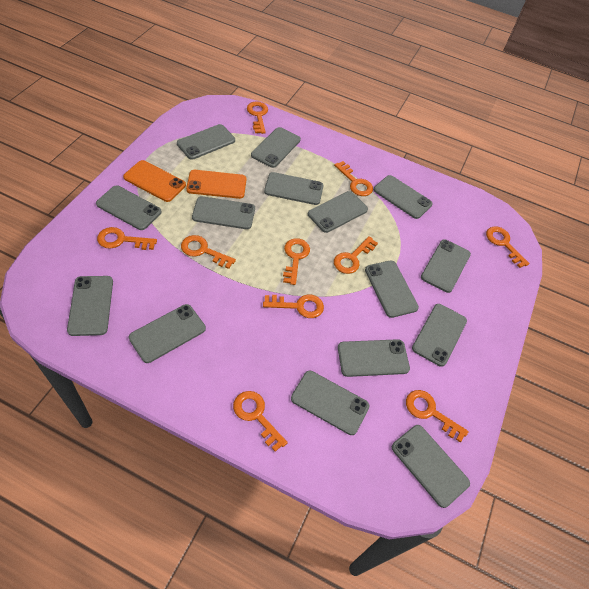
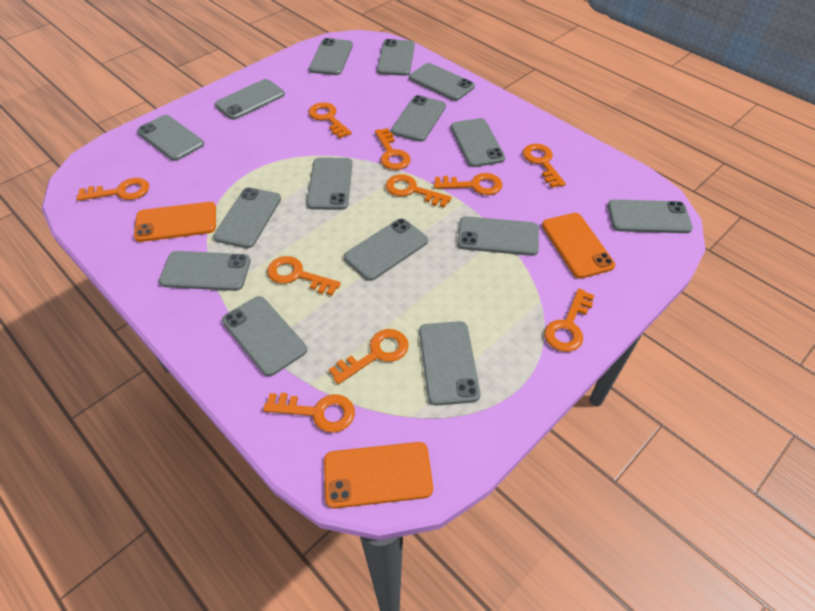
orange phone: 2 -> 3

